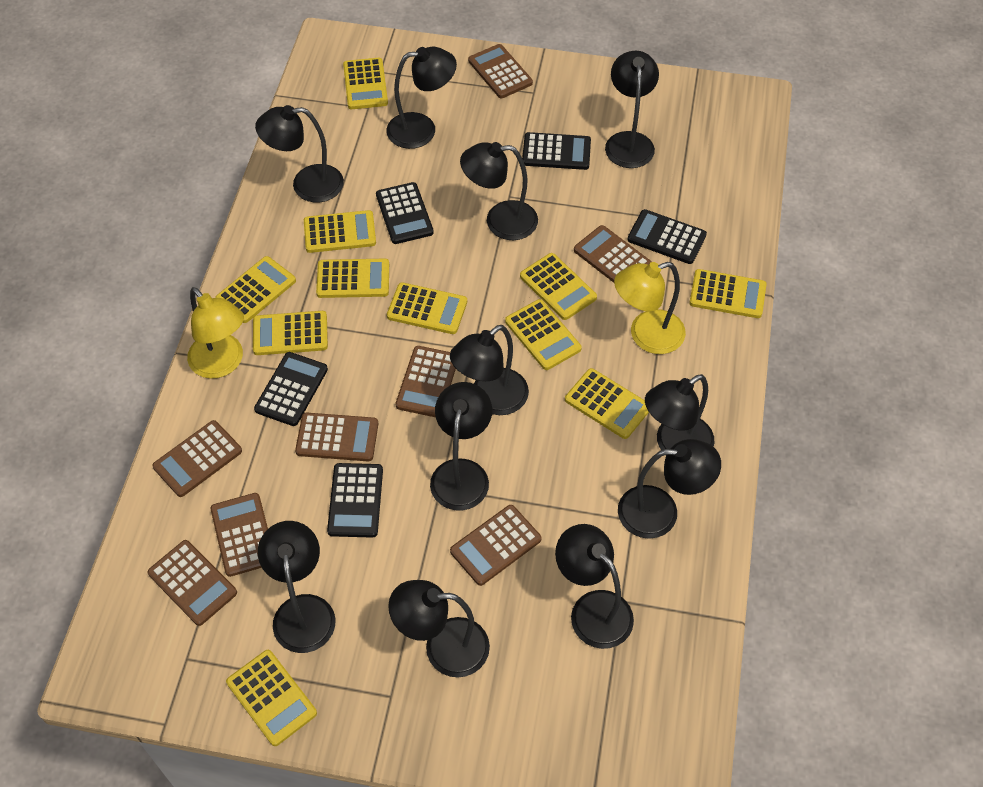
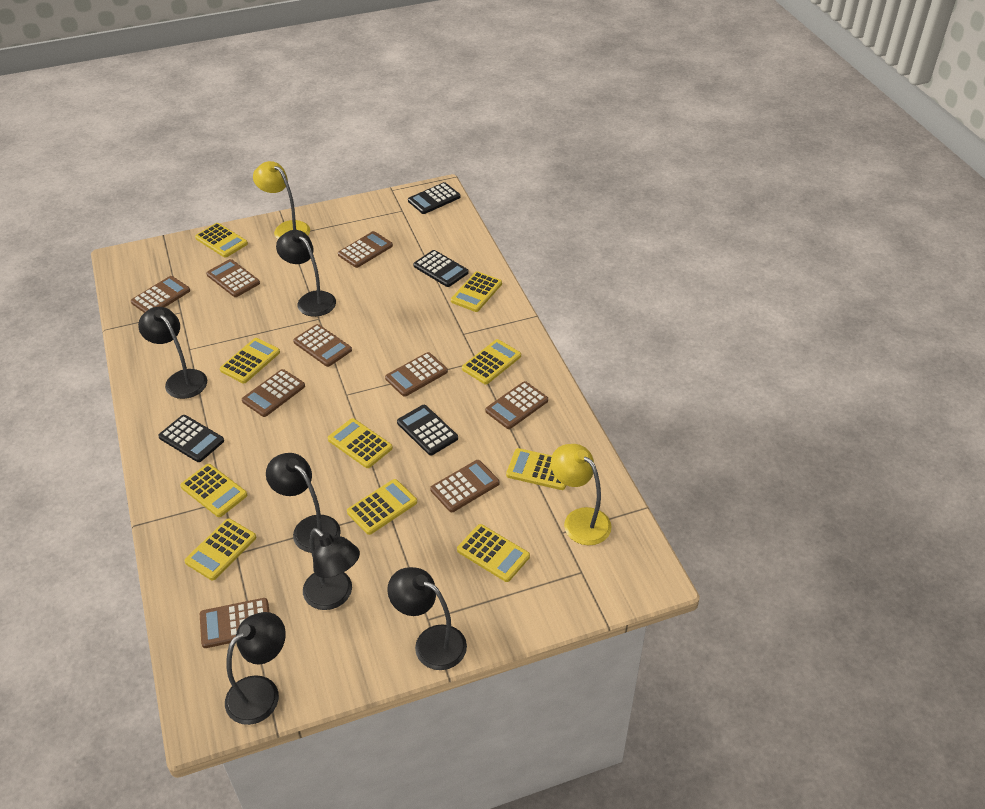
black calculator: 5 -> 4
black lamp: 11 -> 6
brown calculator: 8 -> 9
yellow calculator: 11 -> 10

